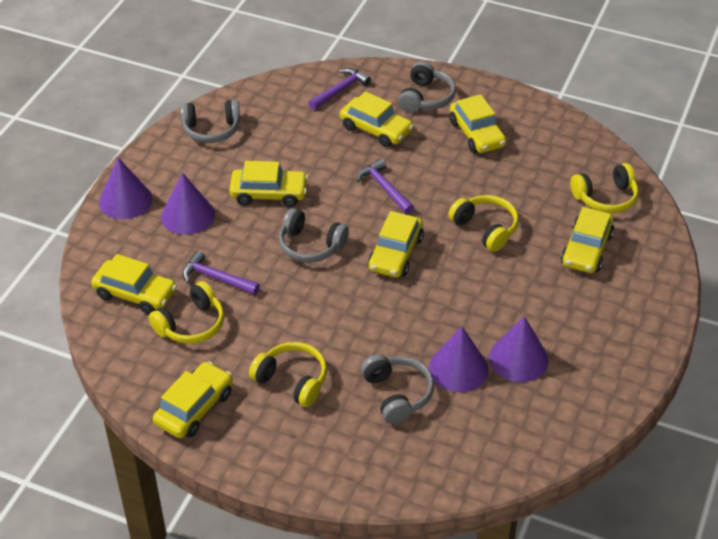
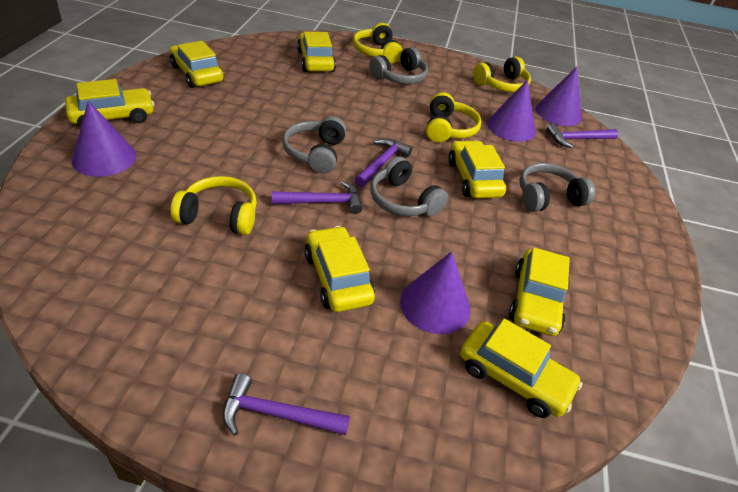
purple hammer: 3 -> 4

